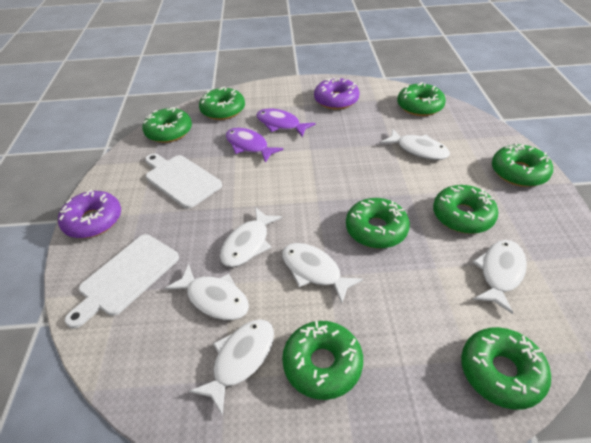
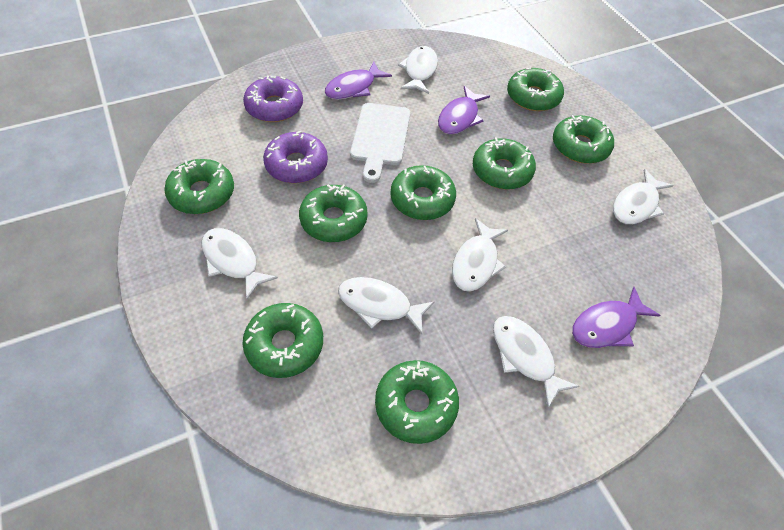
purple fish: 2 -> 3
white cutting board: 2 -> 1

